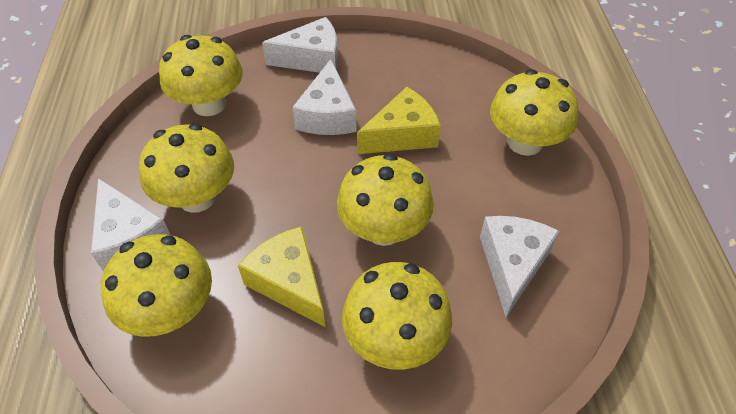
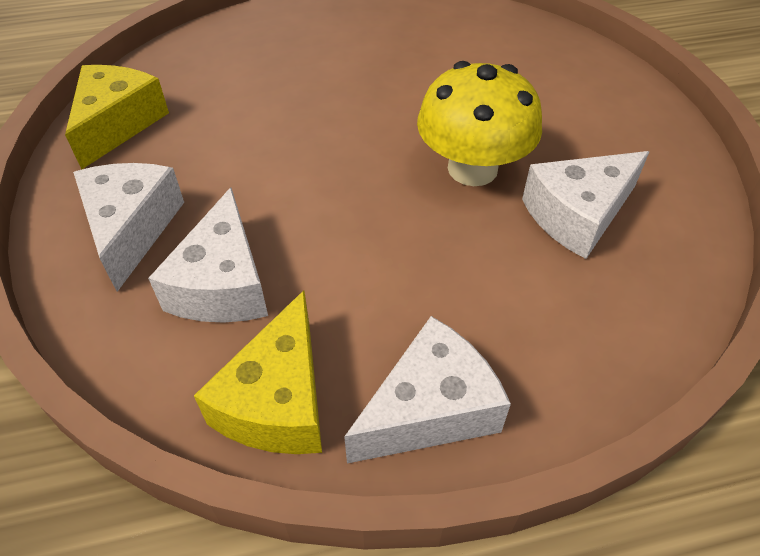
yellow mushroom: 6 -> 1

